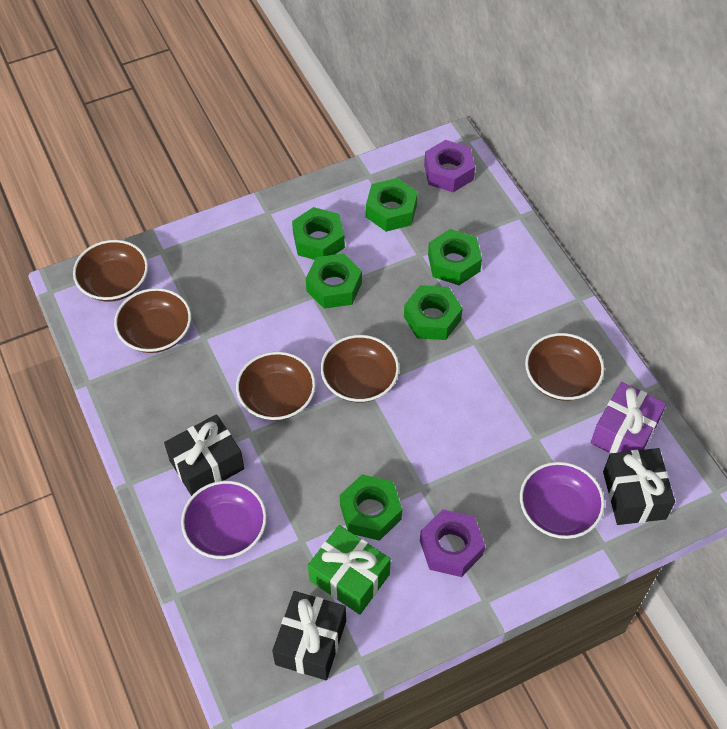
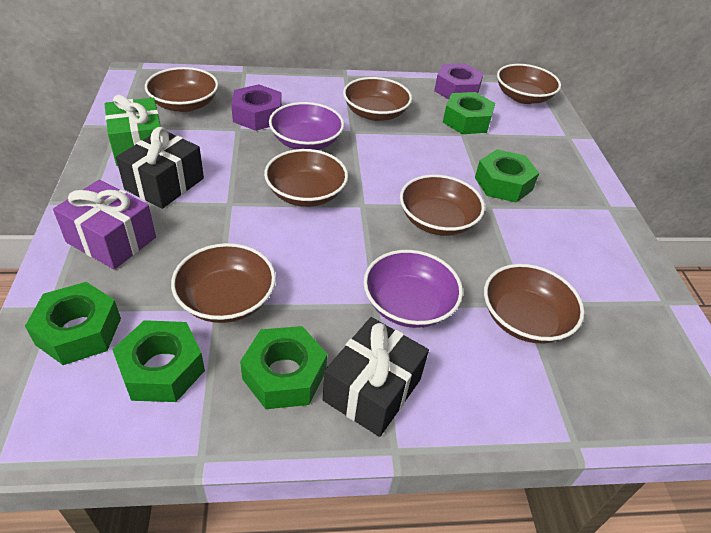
black gift: 3 -> 2
brown bowl: 5 -> 7
green nut: 6 -> 5

